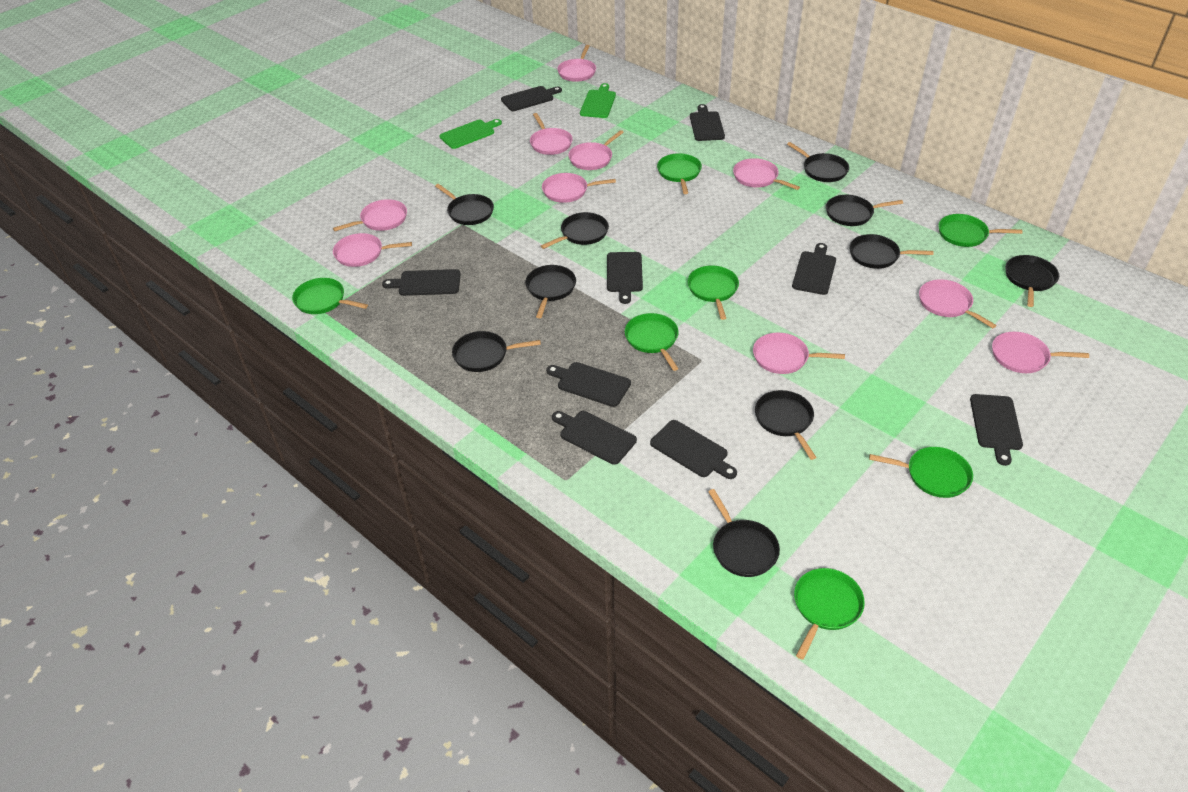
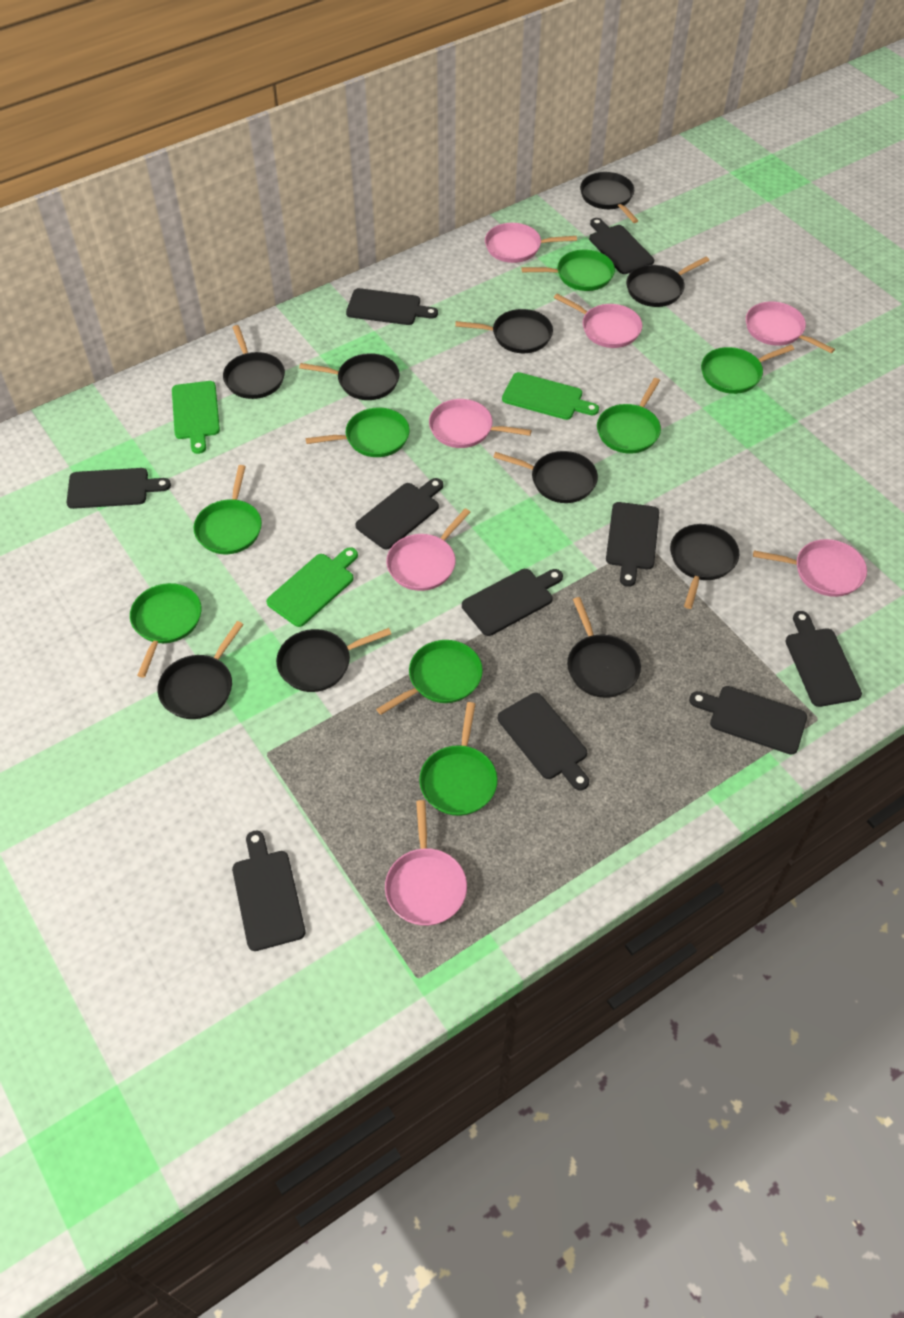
black cutting board: 9 -> 10
green cutting board: 2 -> 3
green pan: 7 -> 8
pink pan: 10 -> 7

